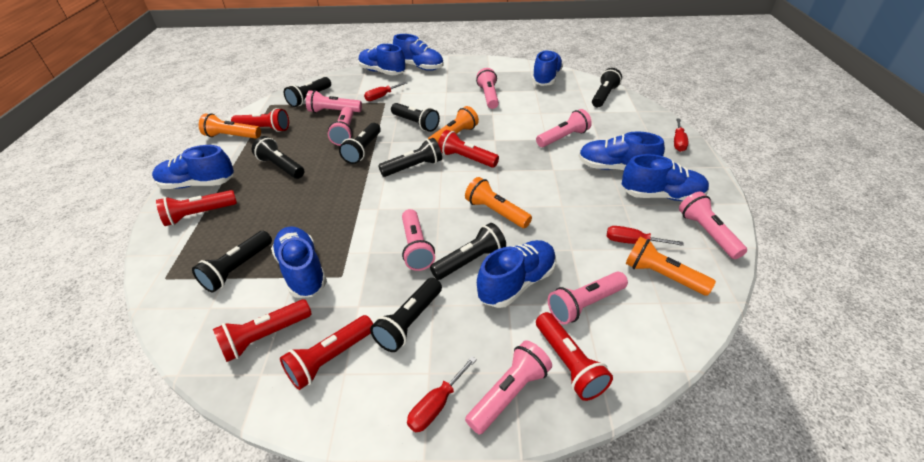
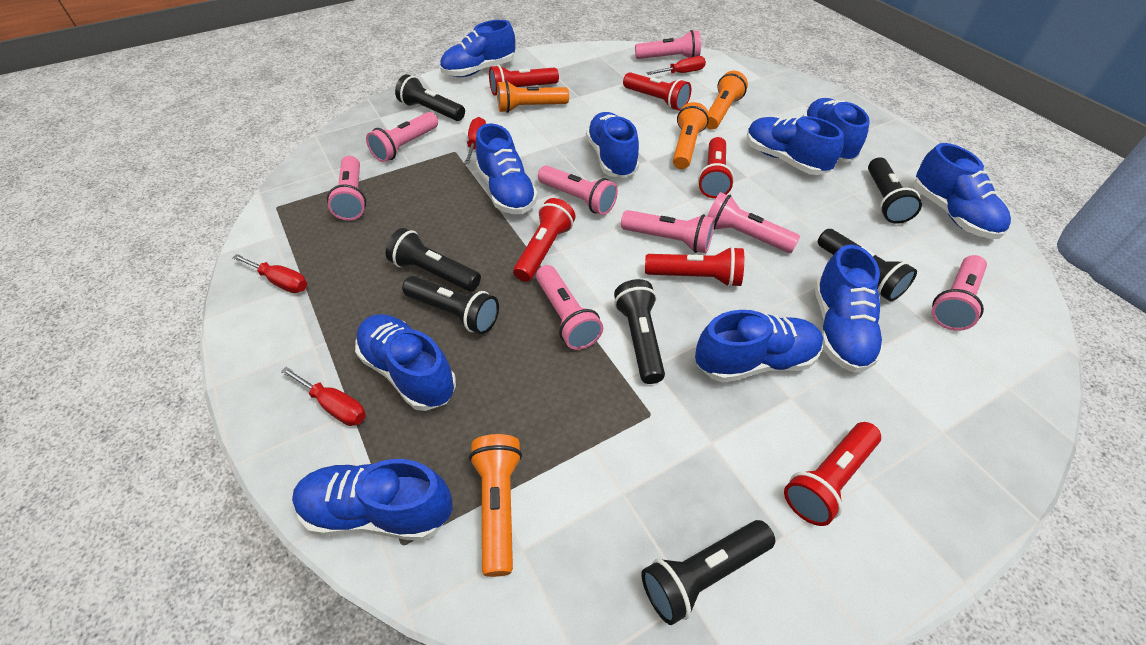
black flashlight: 9 -> 7
blue shoe: 8 -> 10

